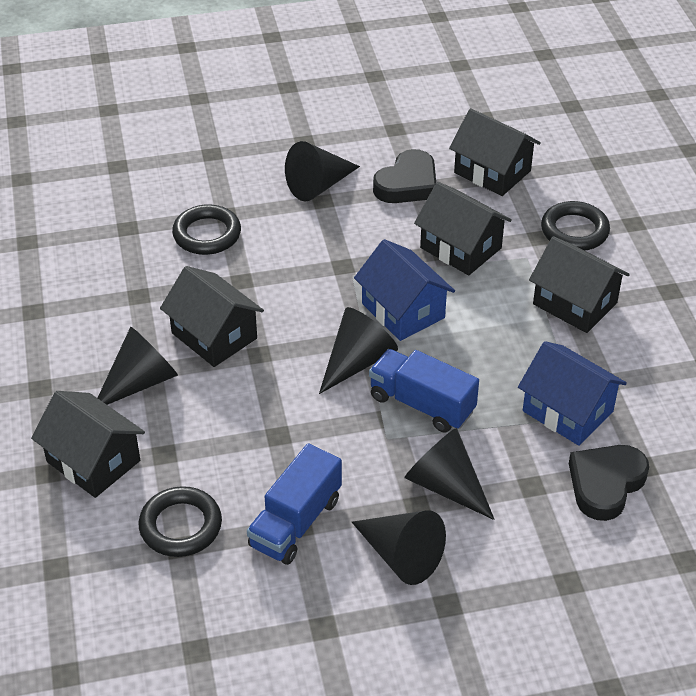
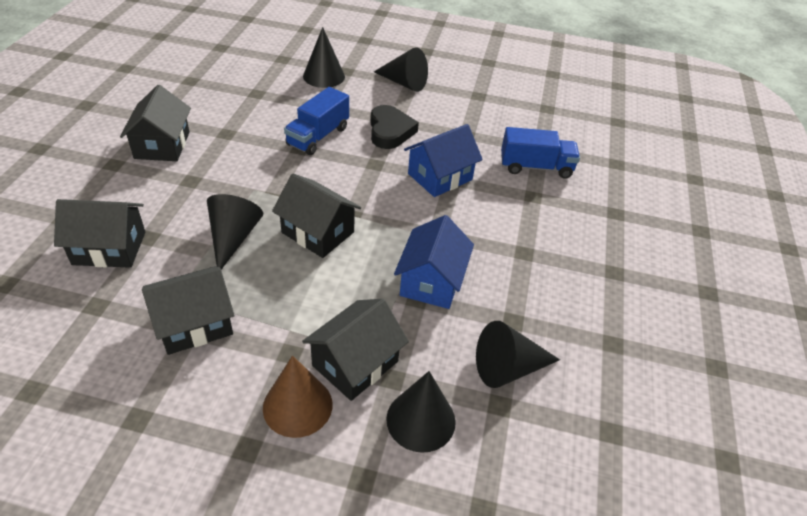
black heart: 2 -> 1
black ring: 3 -> 0
brown cone: 0 -> 1

